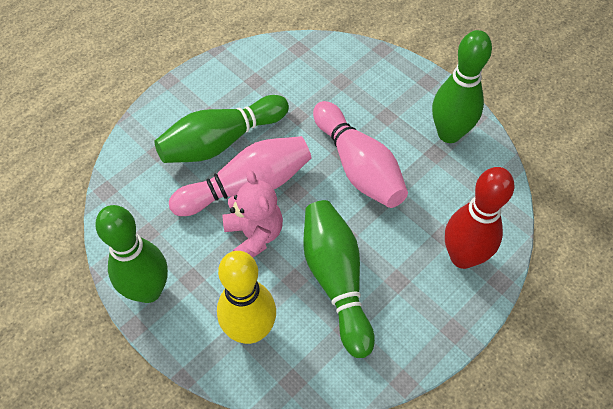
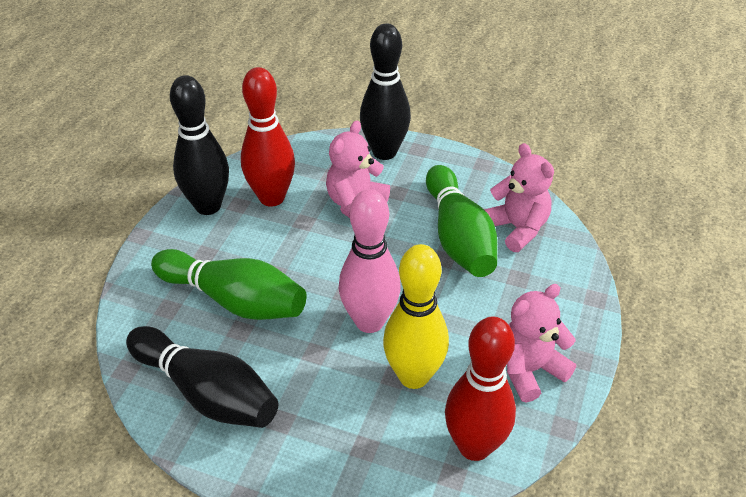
black bowling pin: 0 -> 3
green bowling pin: 4 -> 2
pink bowling pin: 2 -> 1
pink teddy bear: 1 -> 3
red bowling pin: 1 -> 2

